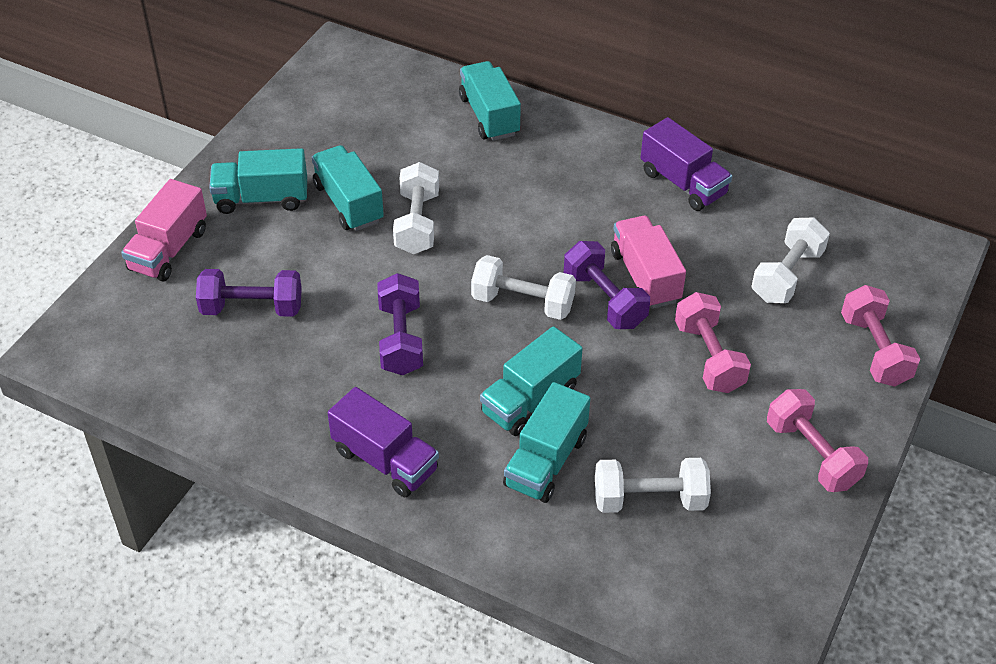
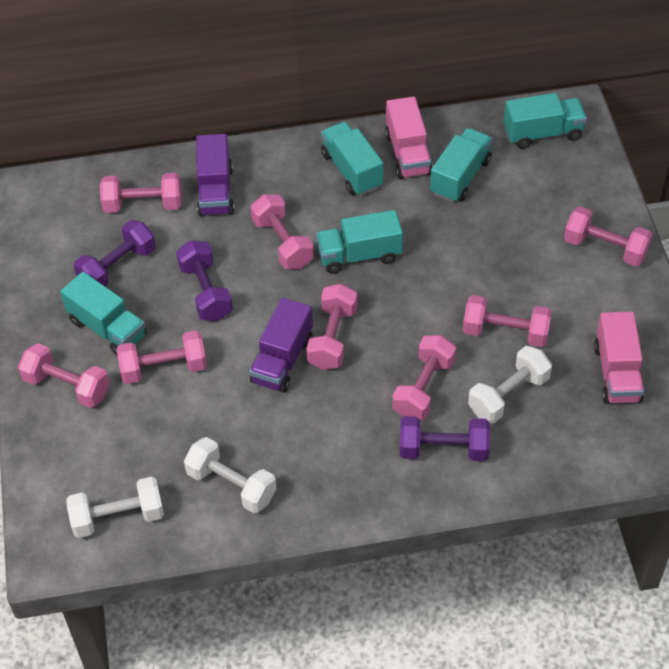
pink dumbbell: 3 -> 8
white dumbbell: 4 -> 3

